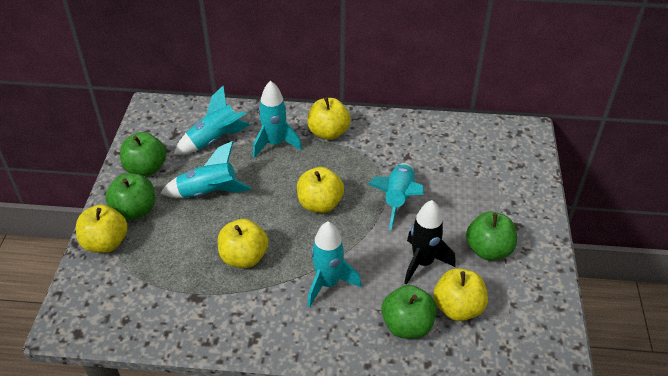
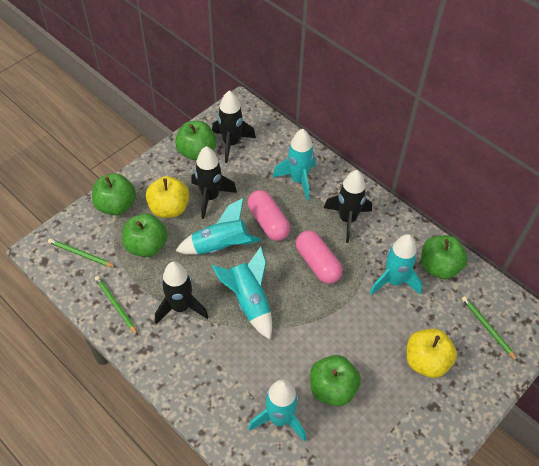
black rocket: 1 -> 4
green apple: 4 -> 5
green pencil: 0 -> 3
pink capsule: 0 -> 2
yellow apple: 5 -> 2

